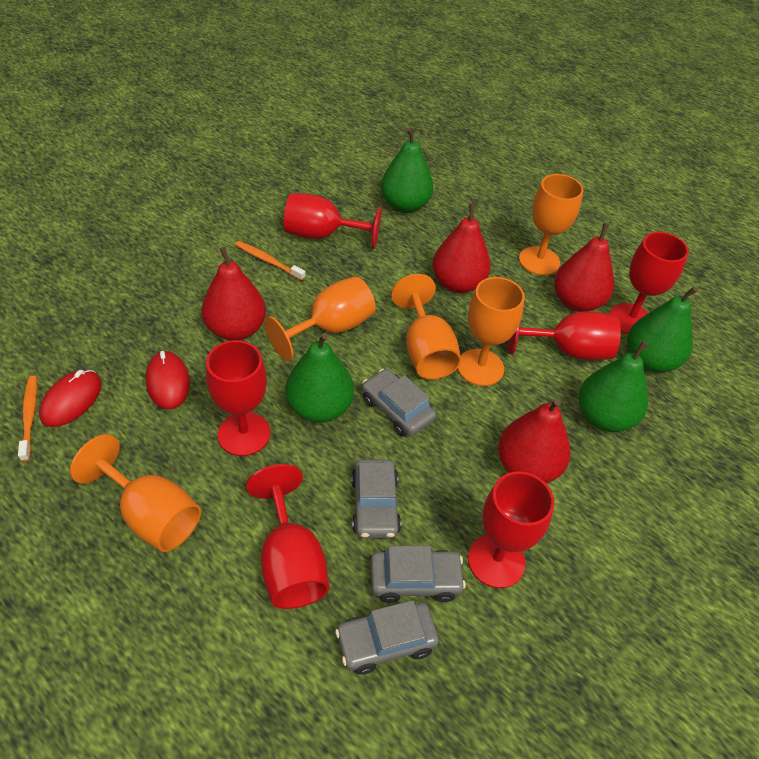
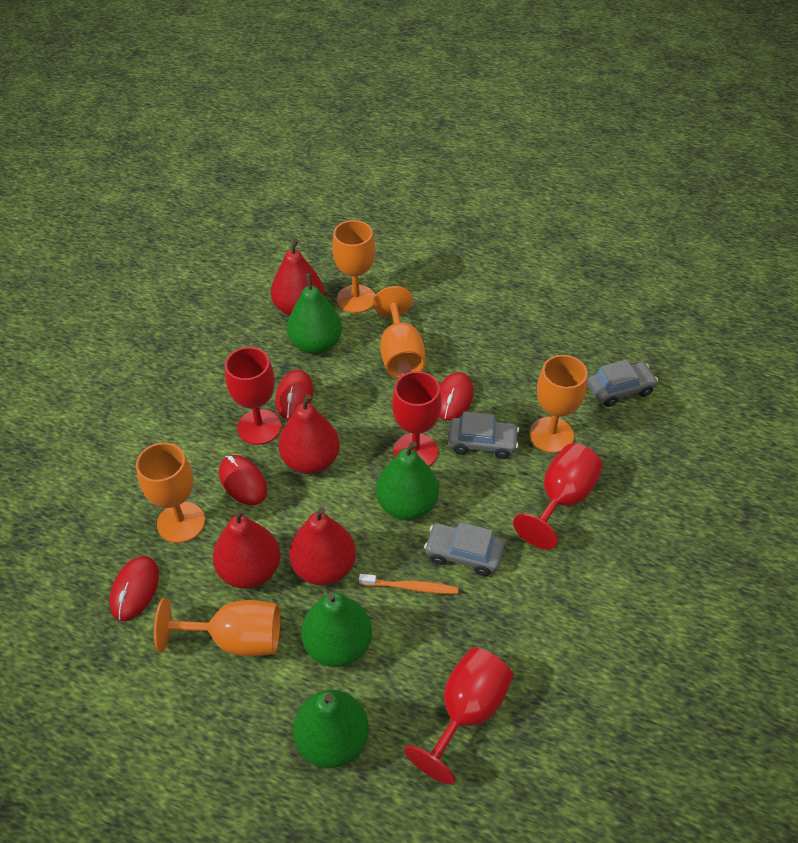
grey car: 4 -> 3
orange toothbrush: 2 -> 1
red goblet: 6 -> 4
red mouse: 2 -> 4

